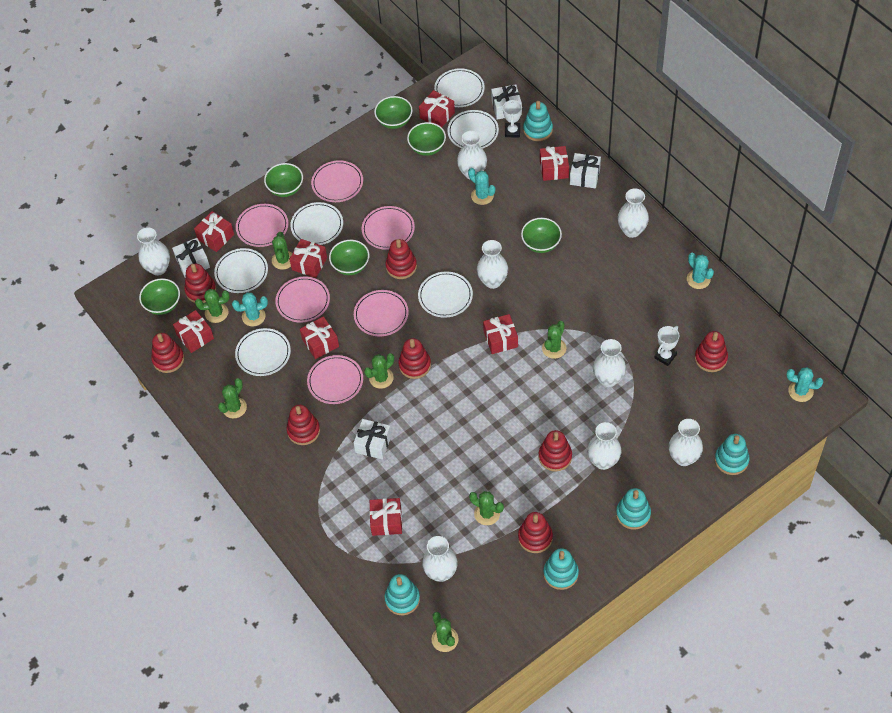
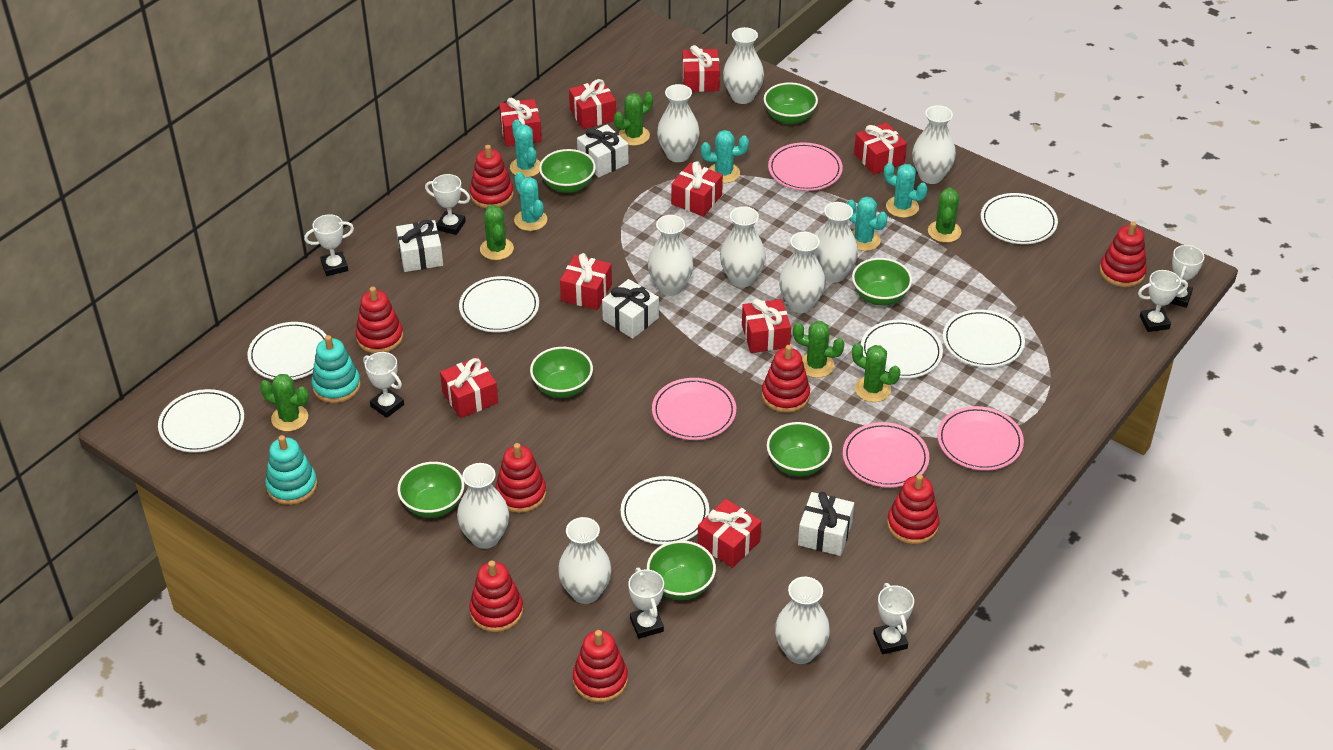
green bowl: 6 -> 7
green cactus: 7 -> 6
pink plate: 6 -> 4
red gift: 8 -> 9
turquoise cactus: 4 -> 5
turquoise stacking toy: 5 -> 2
white plate: 6 -> 7
white trophy: 2 -> 7
white vase: 8 -> 10

